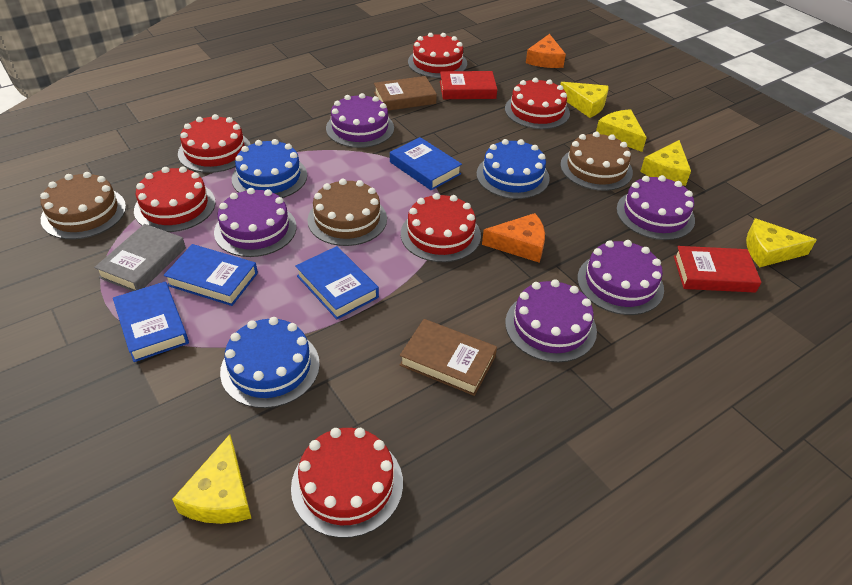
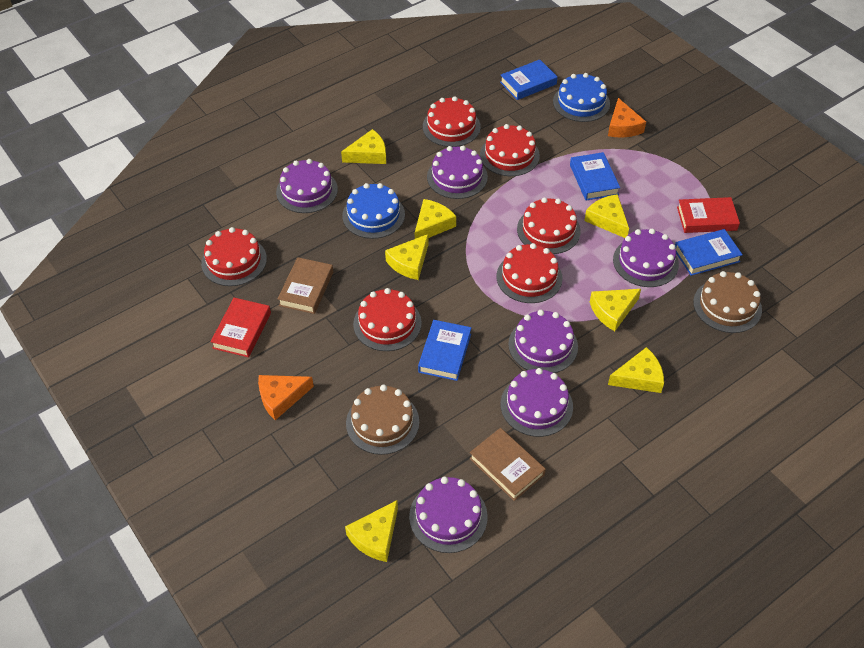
blue cake: 3 -> 2
brown cake: 3 -> 2
grey book: 1 -> 0
purple cake: 5 -> 6
yellow cheese: 5 -> 7

